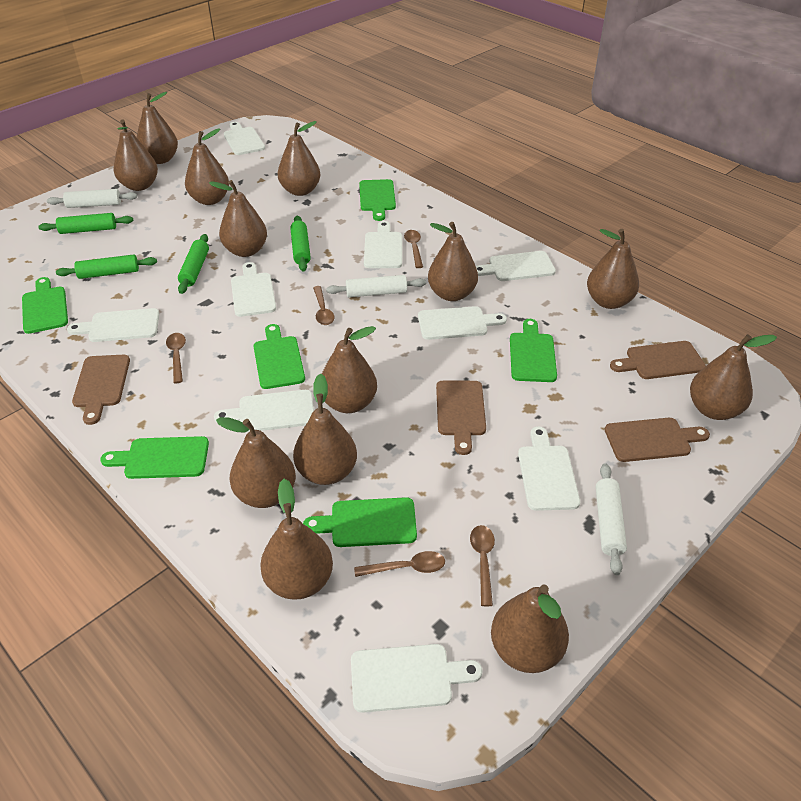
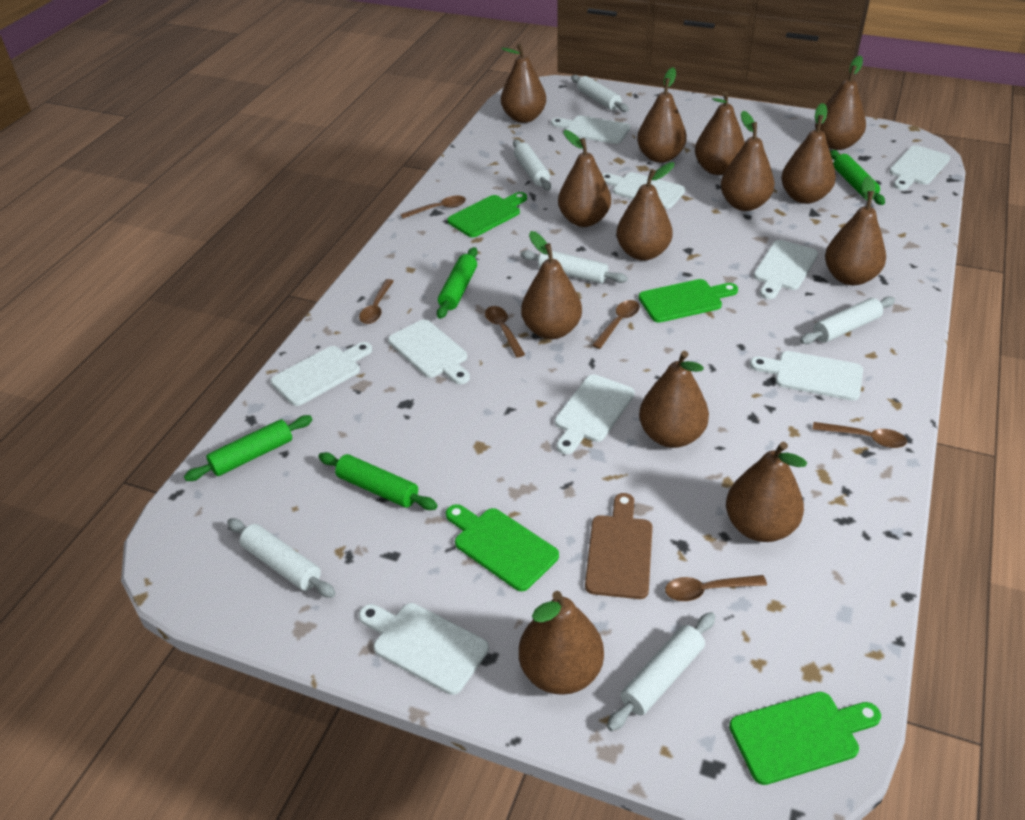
brown cutting board: 4 -> 1
brown spoon: 5 -> 6
green cutting board: 6 -> 4
white rolling pin: 3 -> 6

